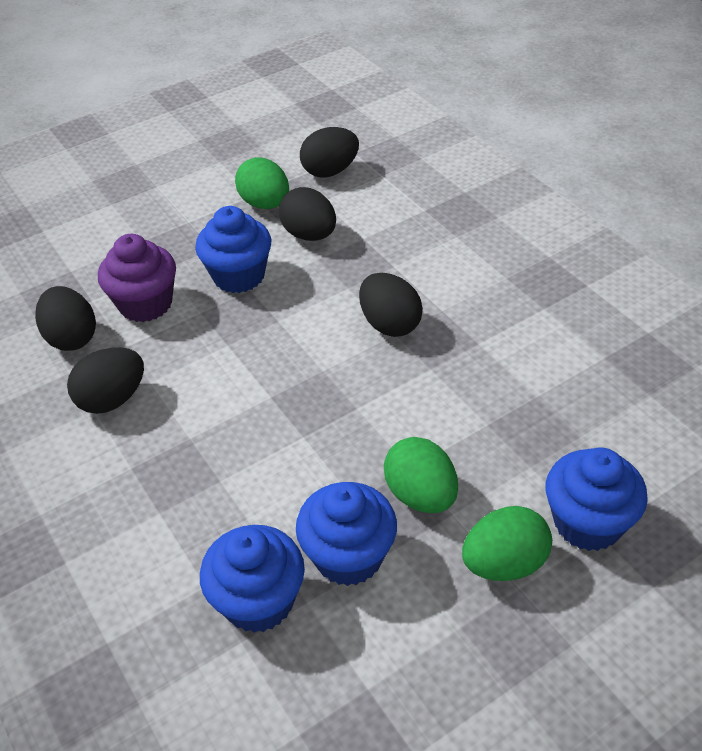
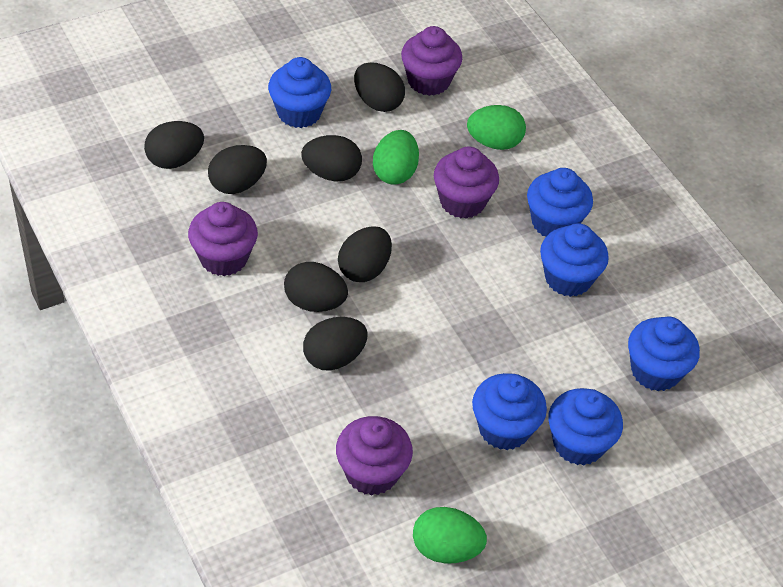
black egg: 5 -> 7
blue cupcake: 4 -> 6
purple cupcake: 1 -> 4

